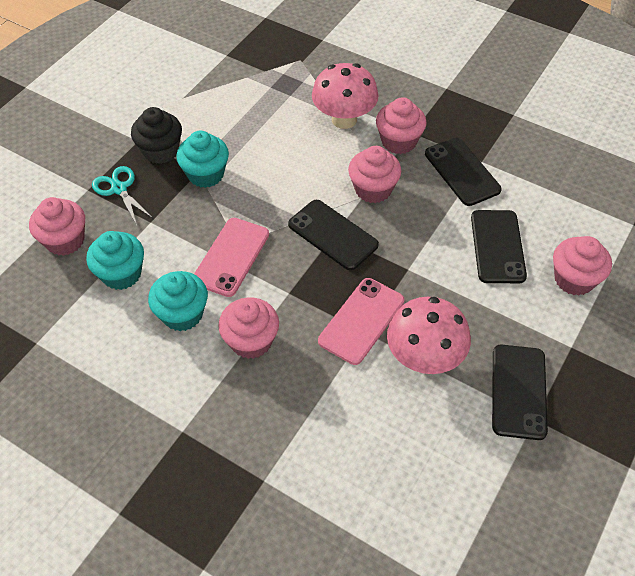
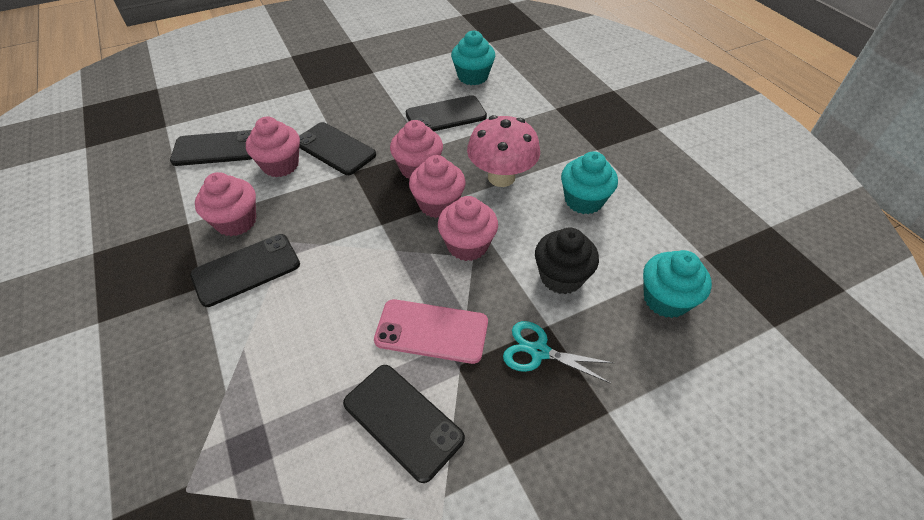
black phone: 4 -> 5
pink mushroom: 2 -> 1
pink phone: 2 -> 1

